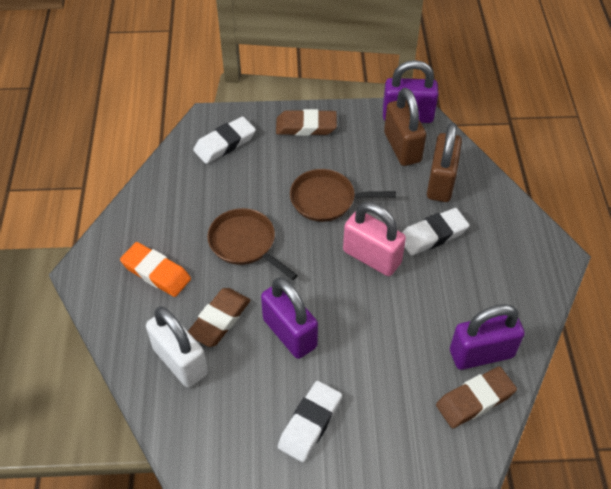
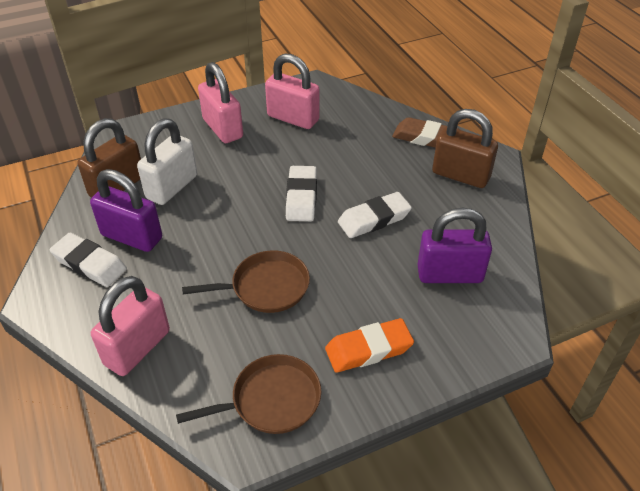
brown eraser: 3 -> 1
pink padlock: 1 -> 3
purple padlock: 3 -> 2

